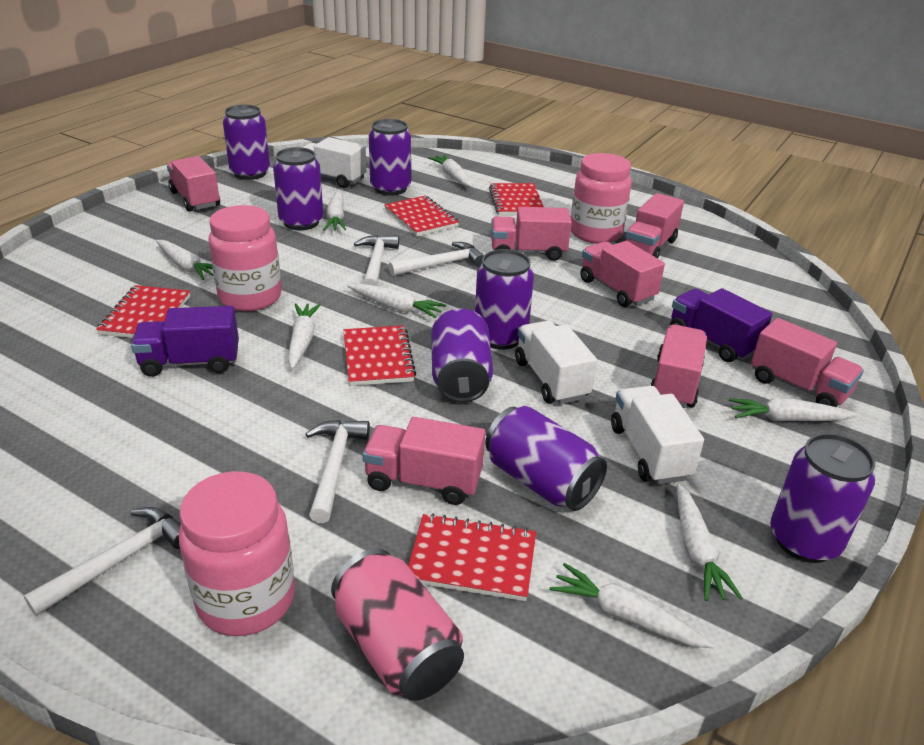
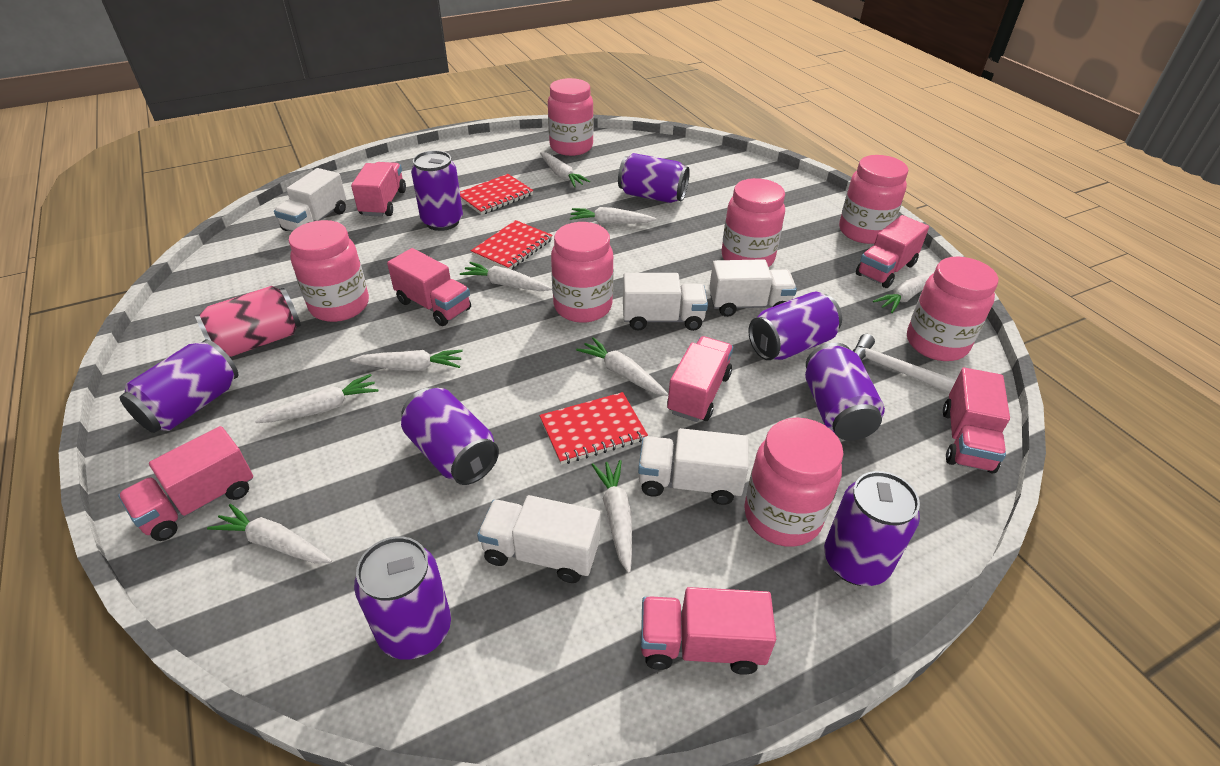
pink jar: 3 -> 7
purple can: 7 -> 8
purple truck: 2 -> 0
red notebook: 5 -> 3
white carrot: 8 -> 9
white hammer: 4 -> 1
white truck: 3 -> 5

